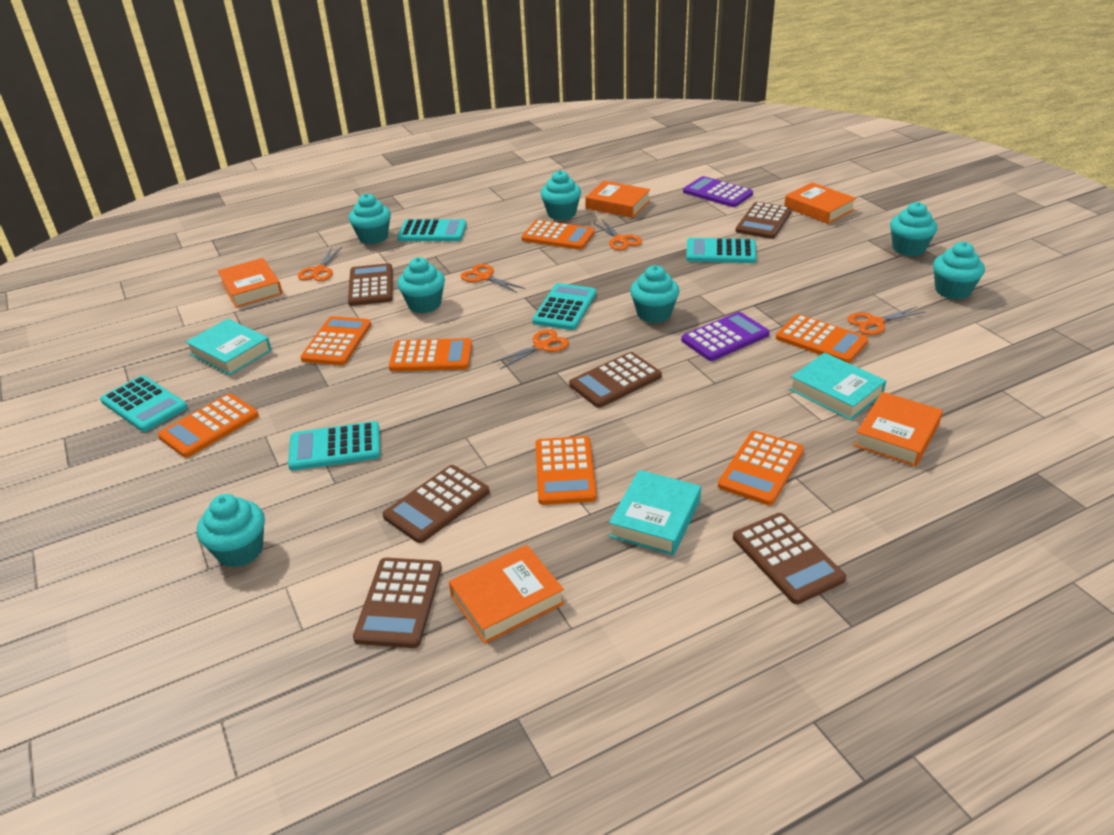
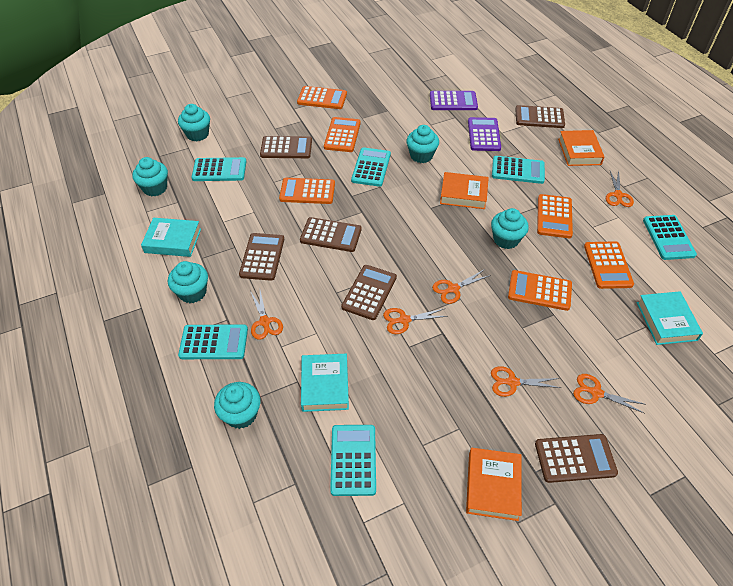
orange book: 5 -> 3
orange calculator: 7 -> 6
orange scissors: 5 -> 6
turquoise calculator: 5 -> 6
turquoise cupcake: 7 -> 6

